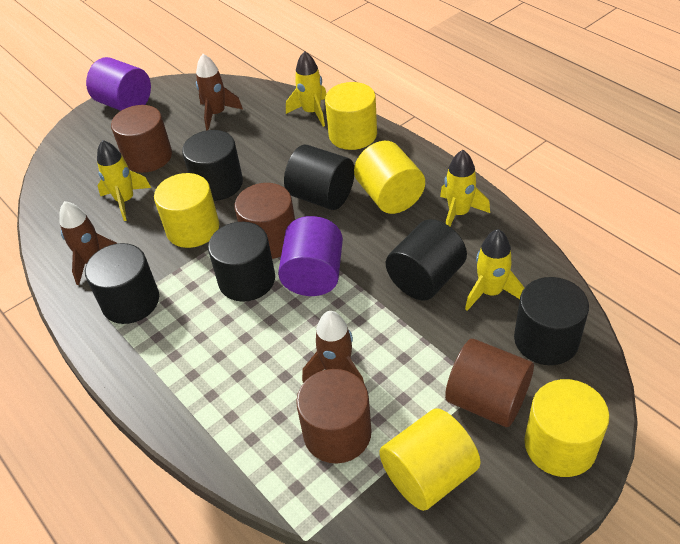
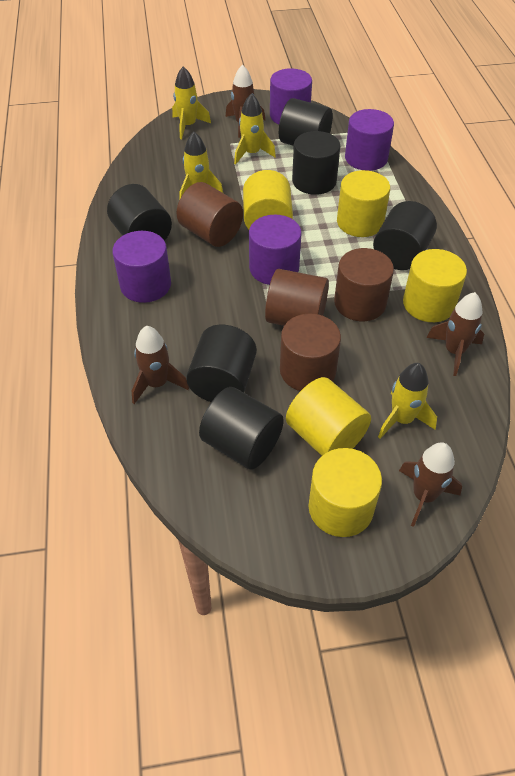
brown rocket: 3 -> 4
purple cylinder: 2 -> 4

